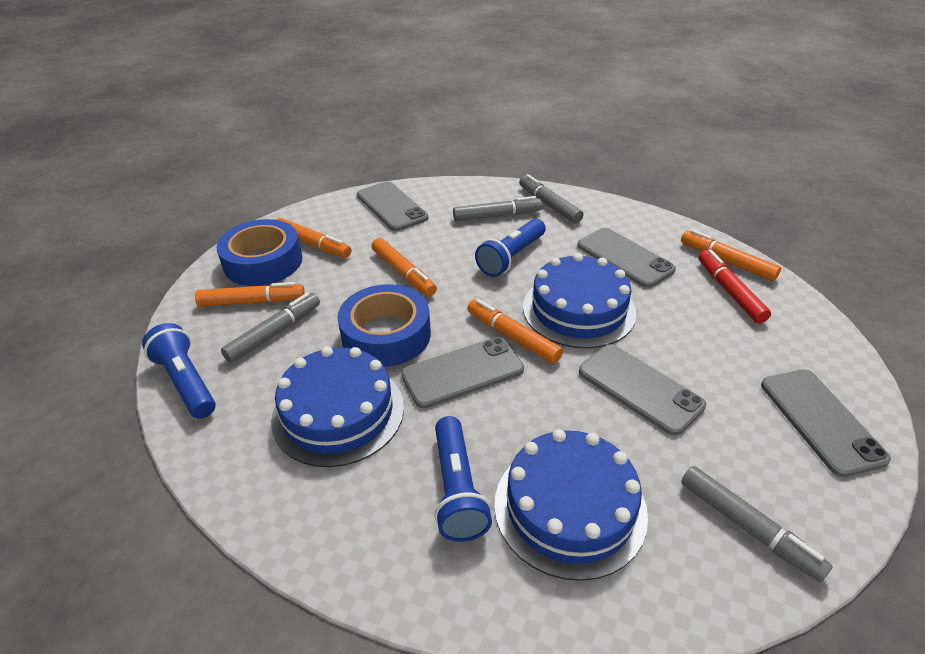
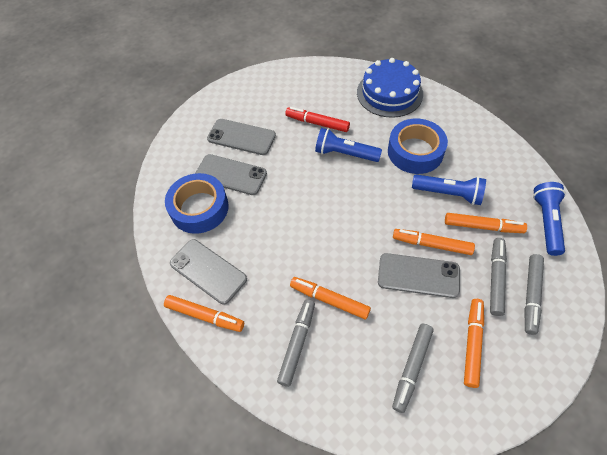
blue cake: 3 -> 1
grey phone: 5 -> 4

